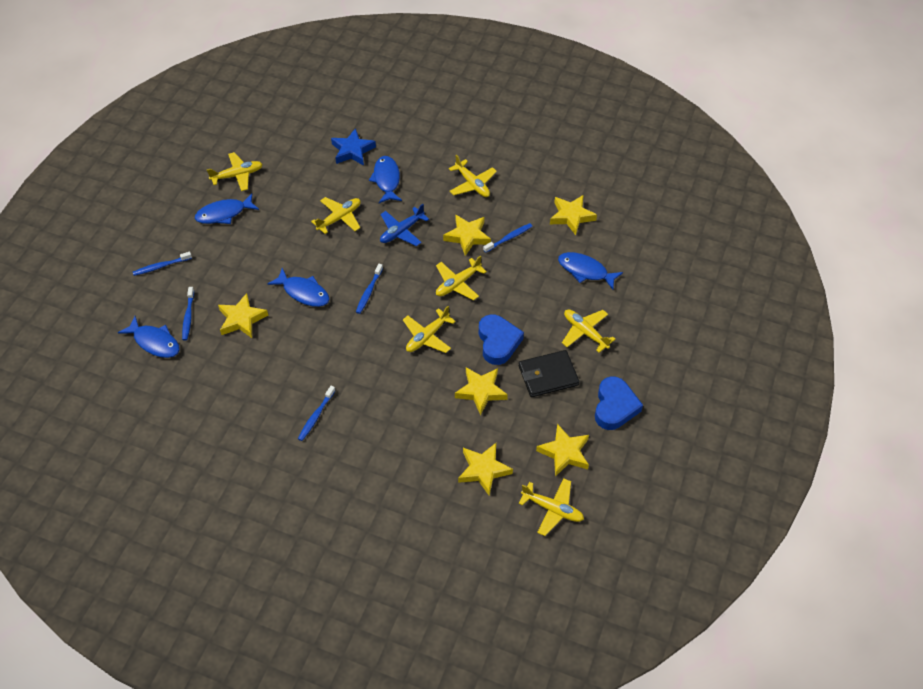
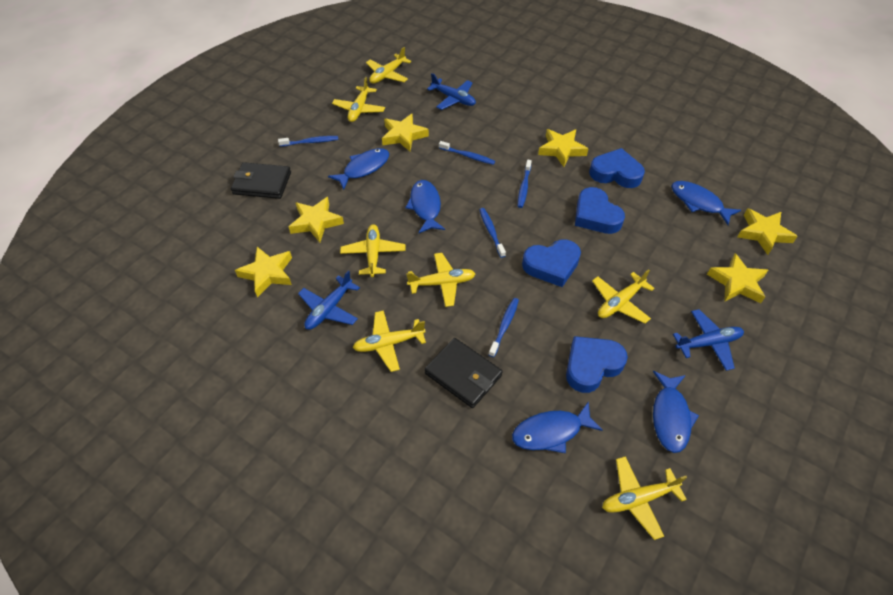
black wallet: 1 -> 2
blue heart: 2 -> 4
blue plane: 1 -> 3
blue star: 1 -> 0

